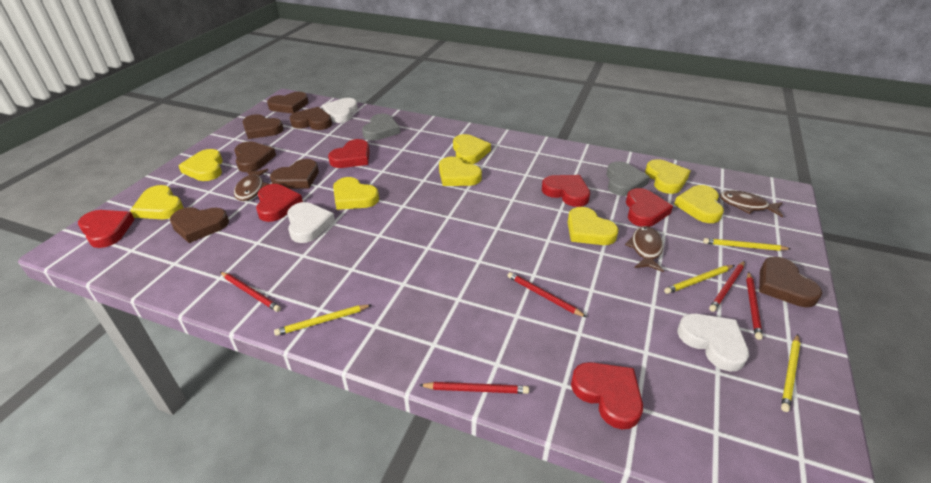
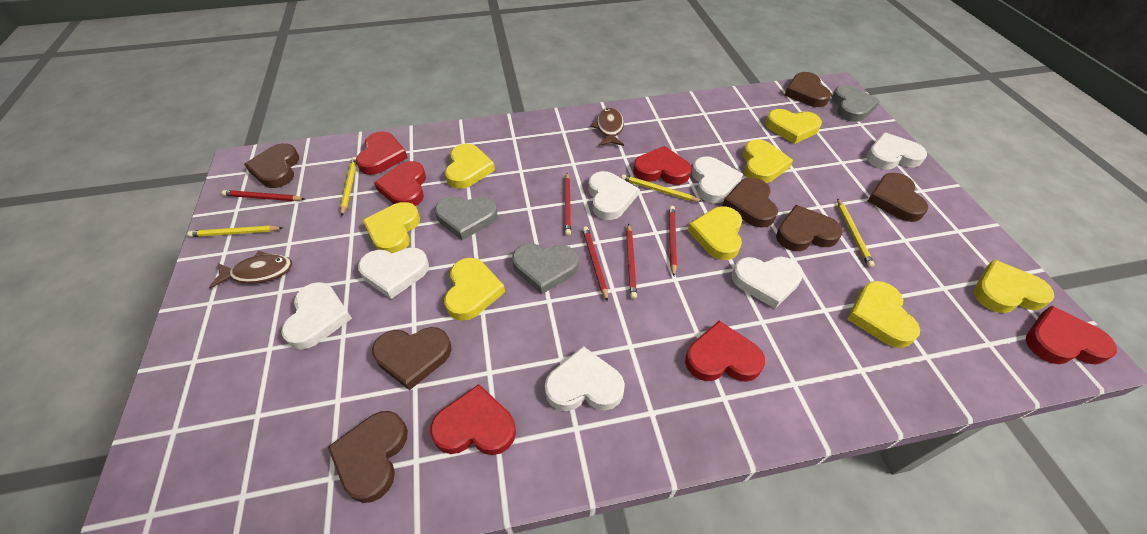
brown fish: 3 -> 2
grey heart: 2 -> 3
white heart: 3 -> 7

